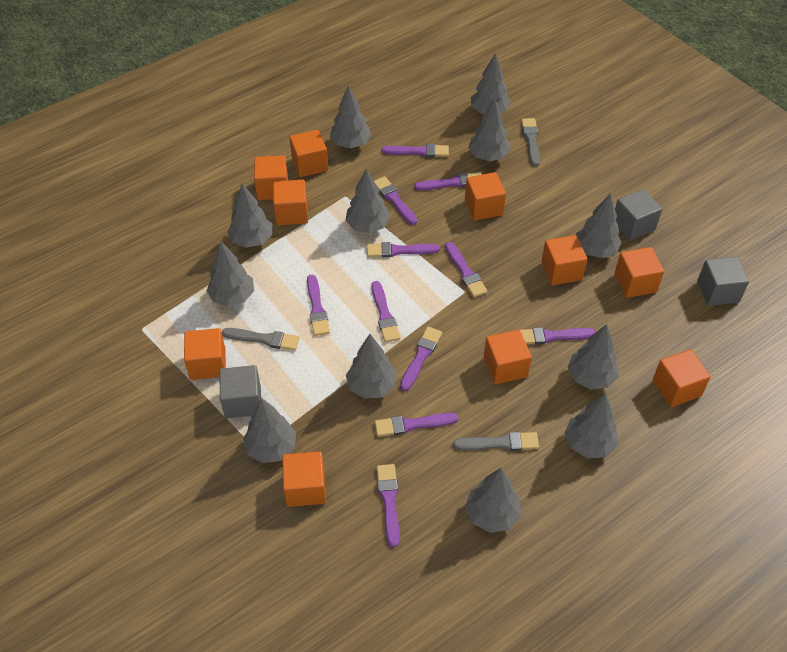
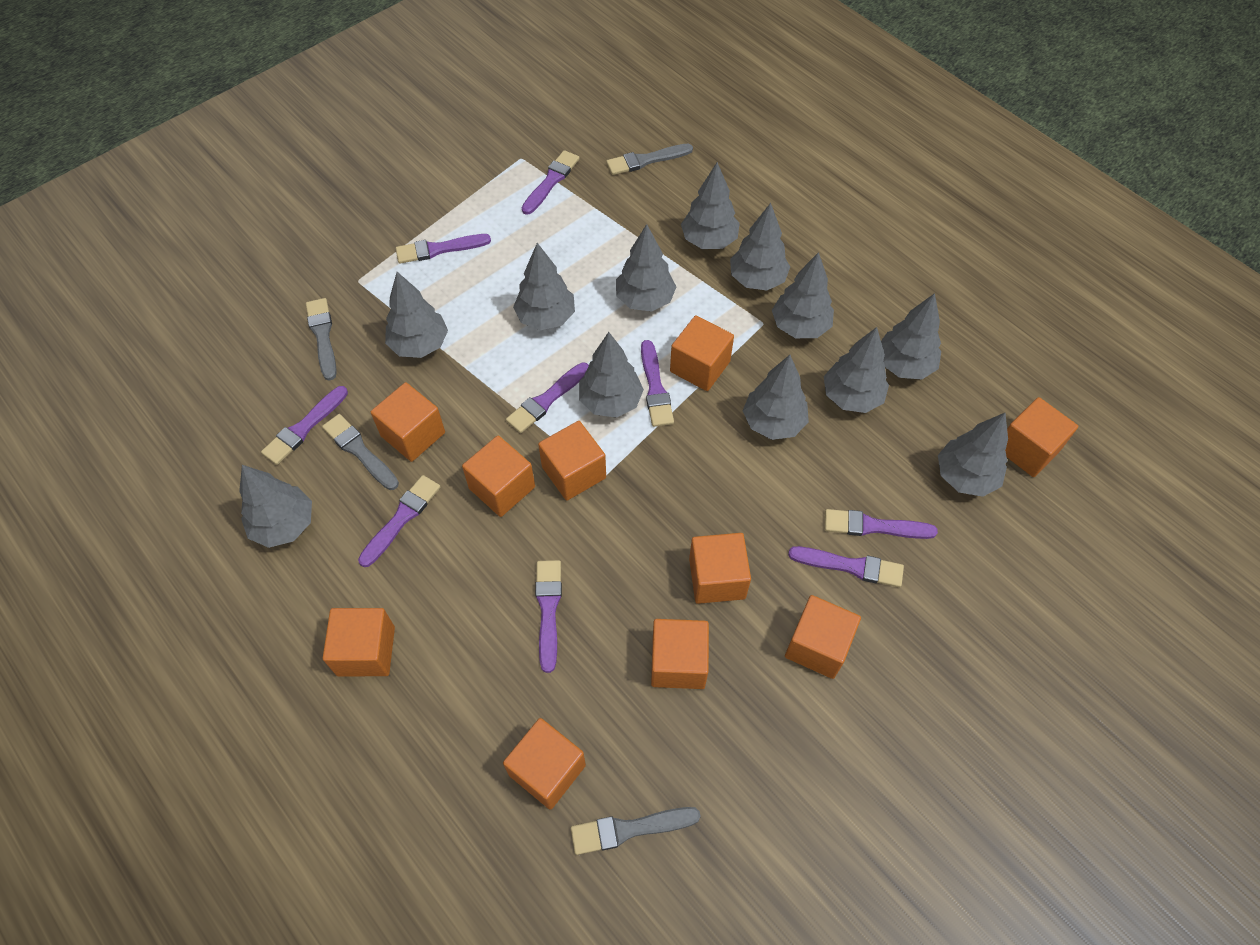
grey brush: 3 -> 4
grey cube: 3 -> 0
purple brush: 11 -> 9

